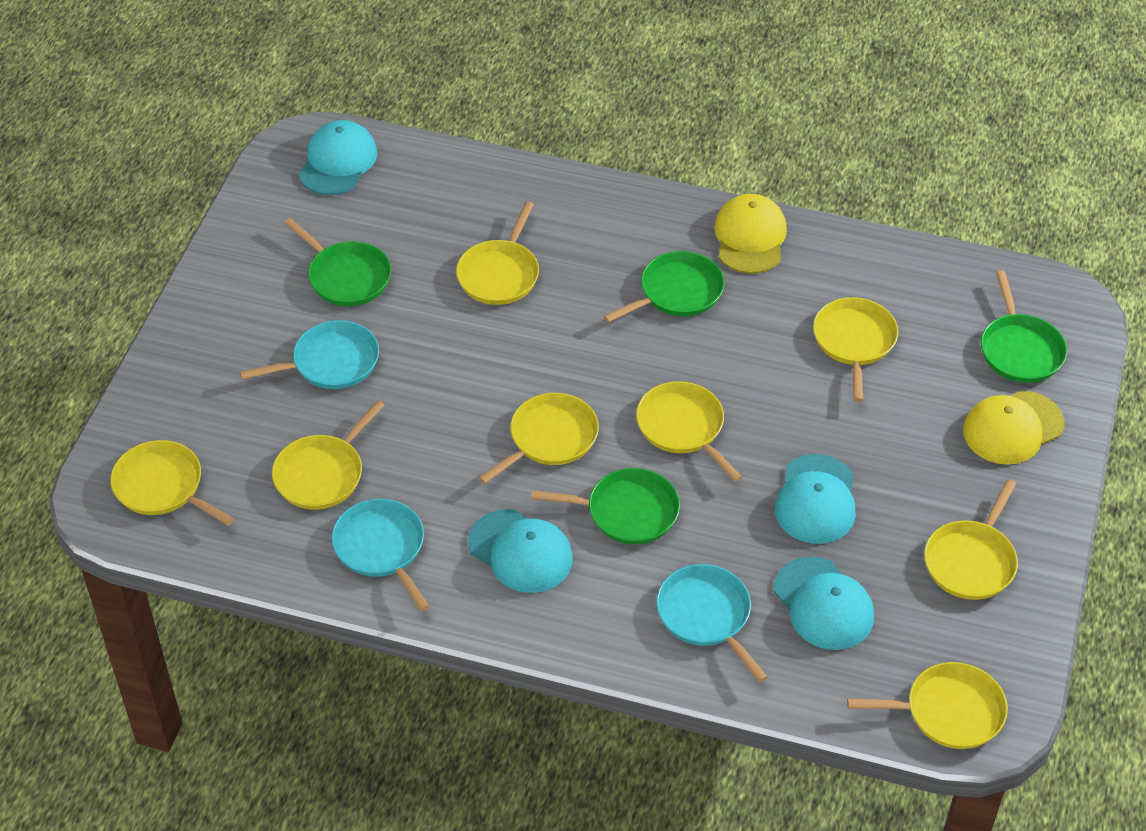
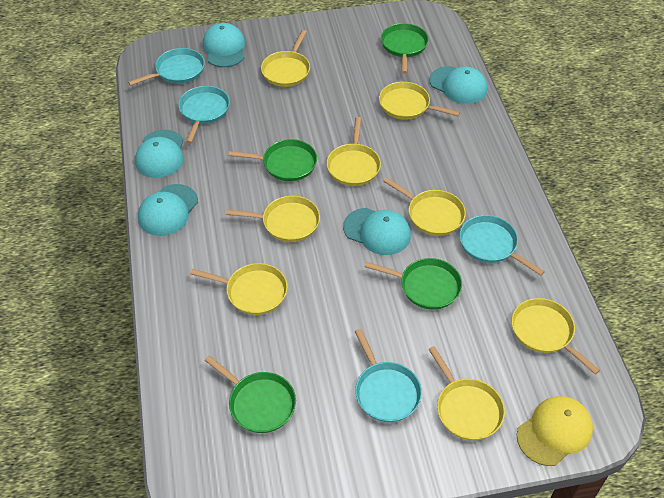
turquoise cap: 4 -> 5
turquoise pan: 3 -> 4
yellow cap: 2 -> 1

